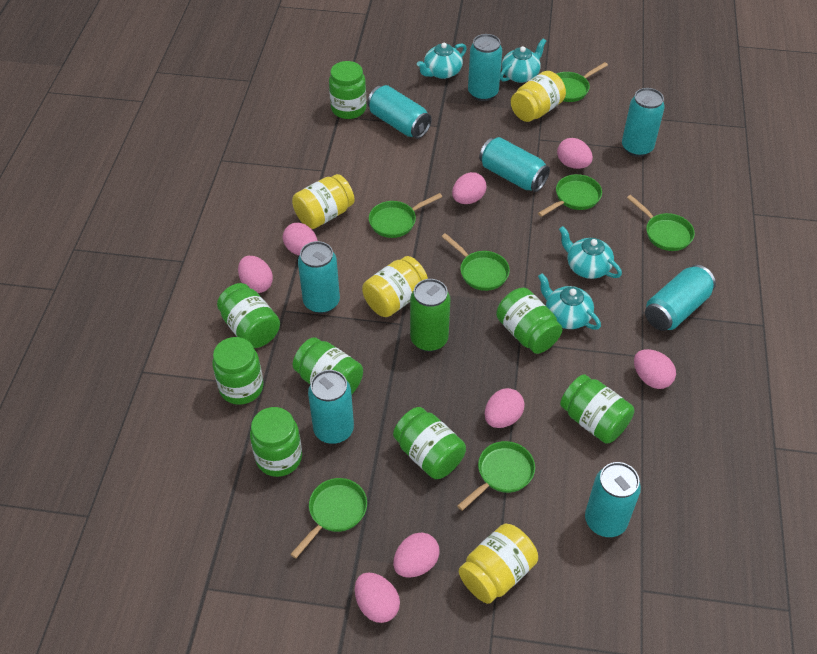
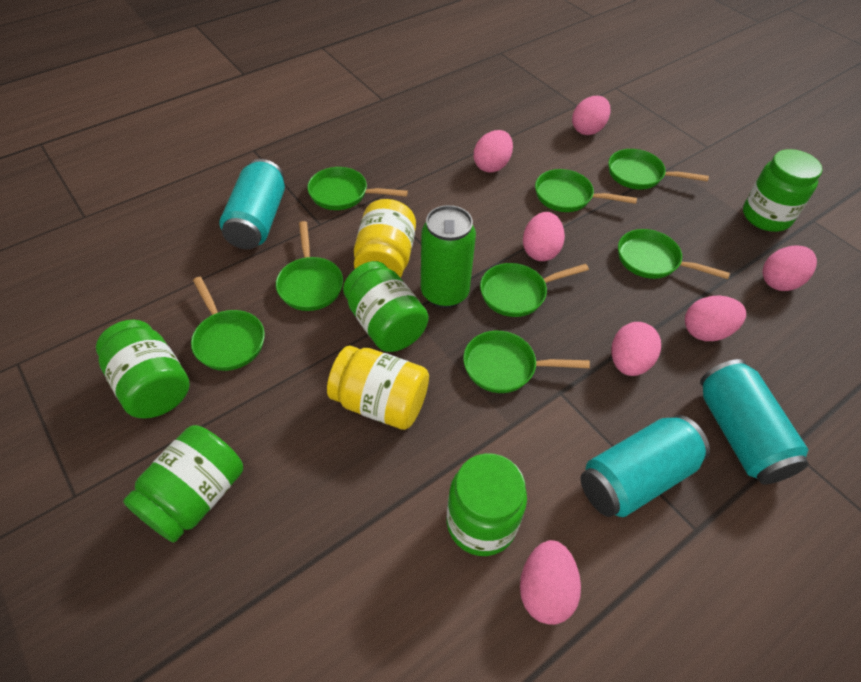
green jar: 8 -> 5
green pan: 7 -> 8
pink egg: 8 -> 7
turquoise can: 8 -> 3
turquoise teapot: 4 -> 0
yellow jar: 4 -> 2

